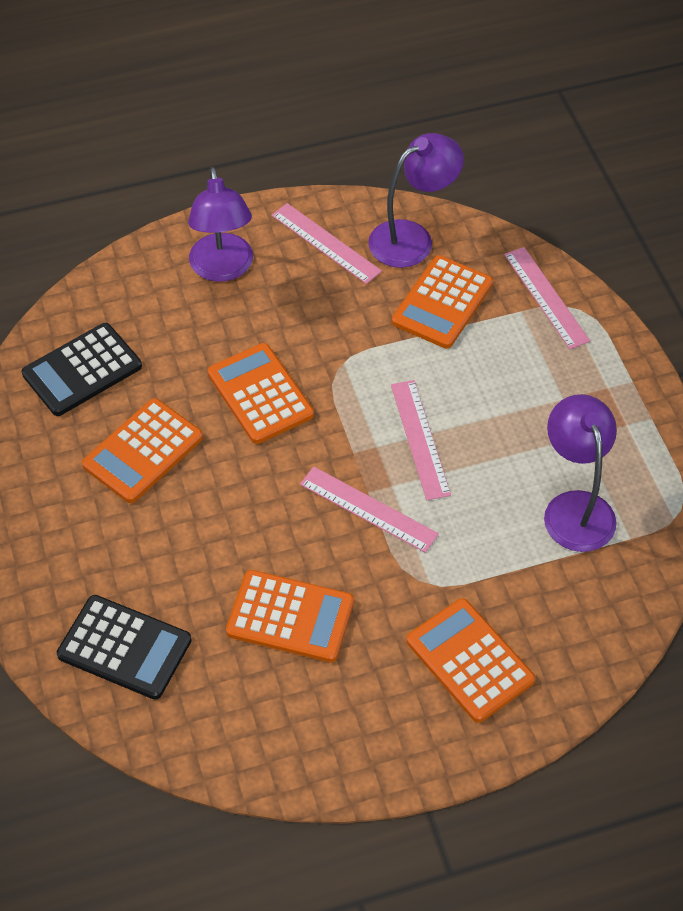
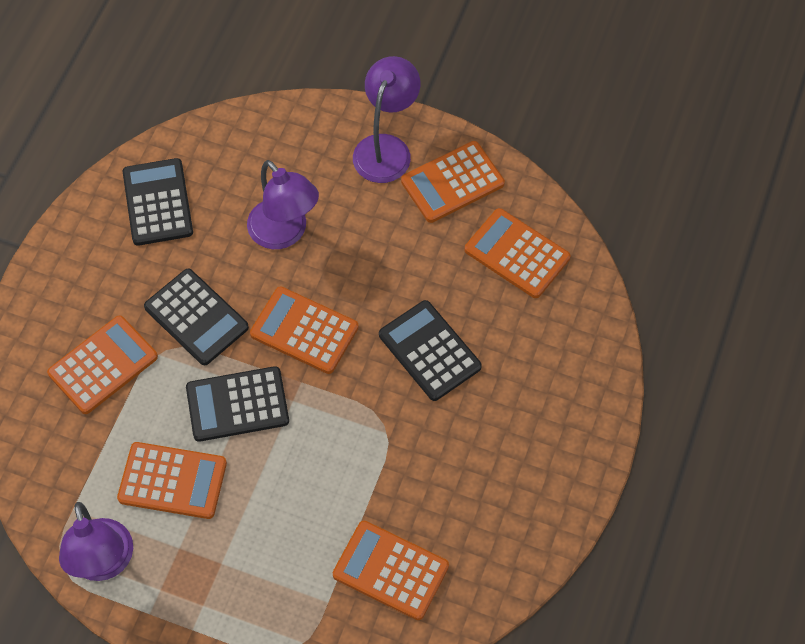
black calculator: 2 -> 4
orange calculator: 5 -> 6
pink ruler: 4 -> 0

